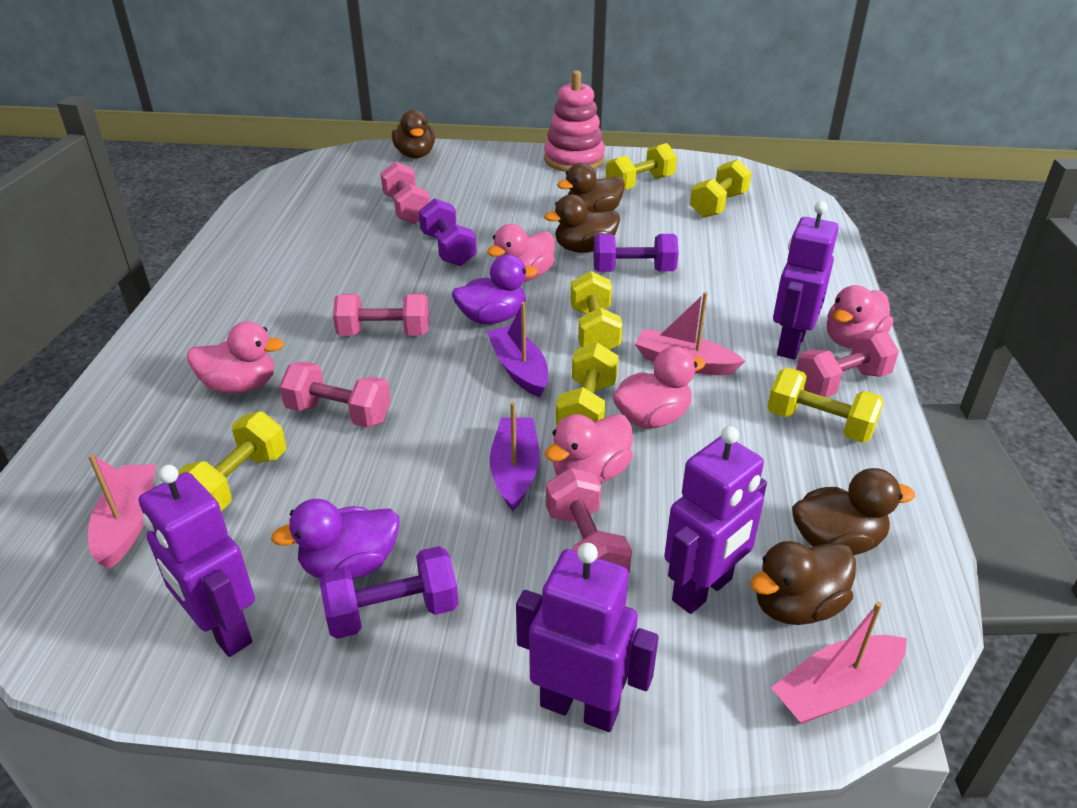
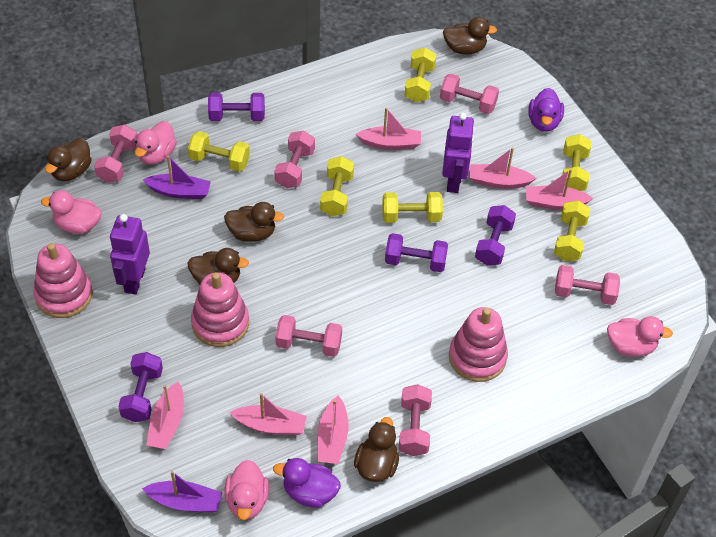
pink boat: 3 -> 6
pink duck: 5 -> 4
pink dumbbell: 5 -> 6
pink stacking toy: 1 -> 3
purple dumbbell: 3 -> 4
purple robot: 4 -> 2

